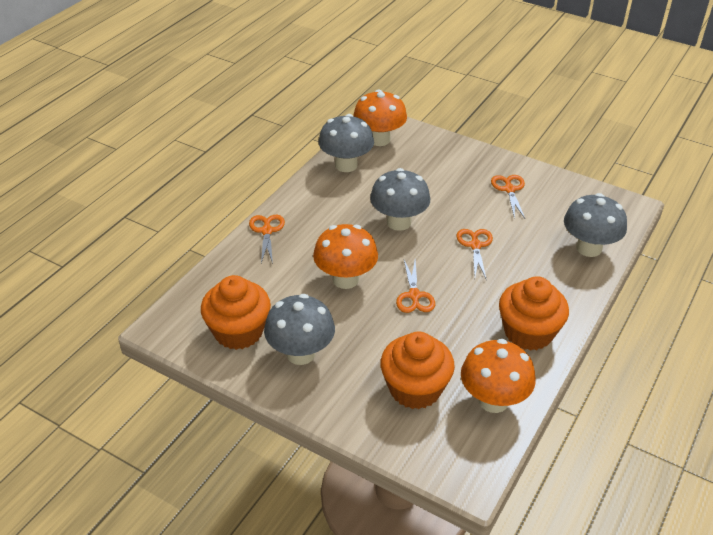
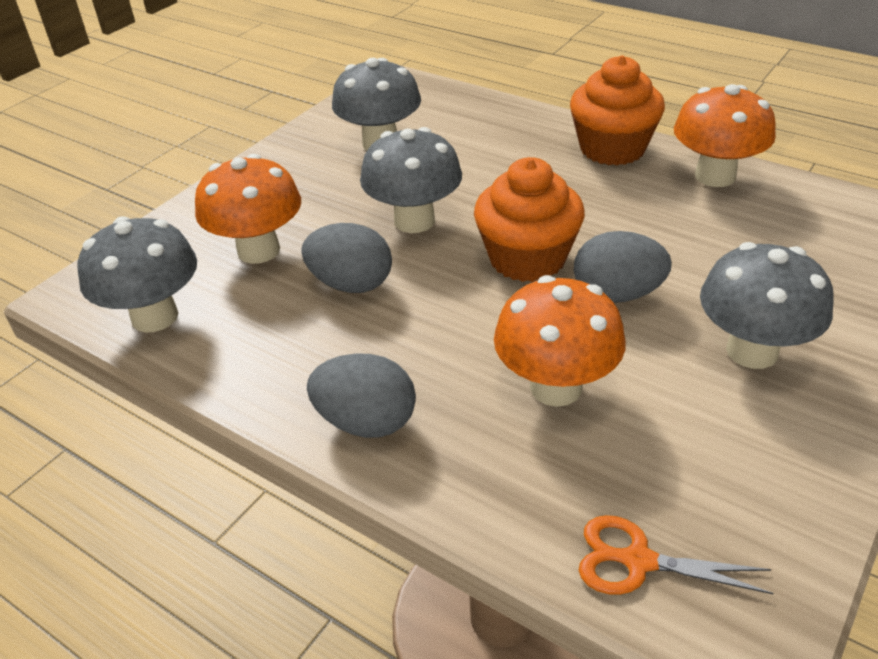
grey egg: 0 -> 3
orange cupcake: 3 -> 2
orange scissors: 4 -> 1

